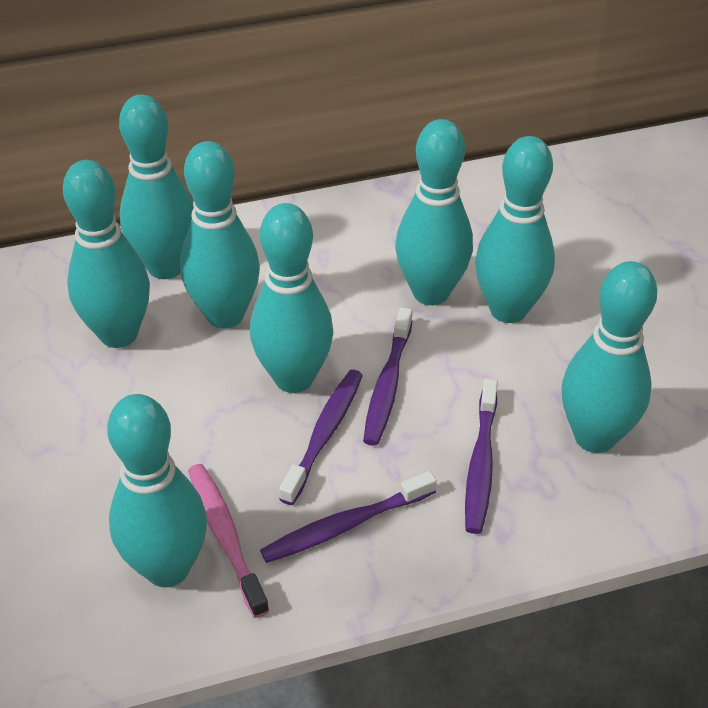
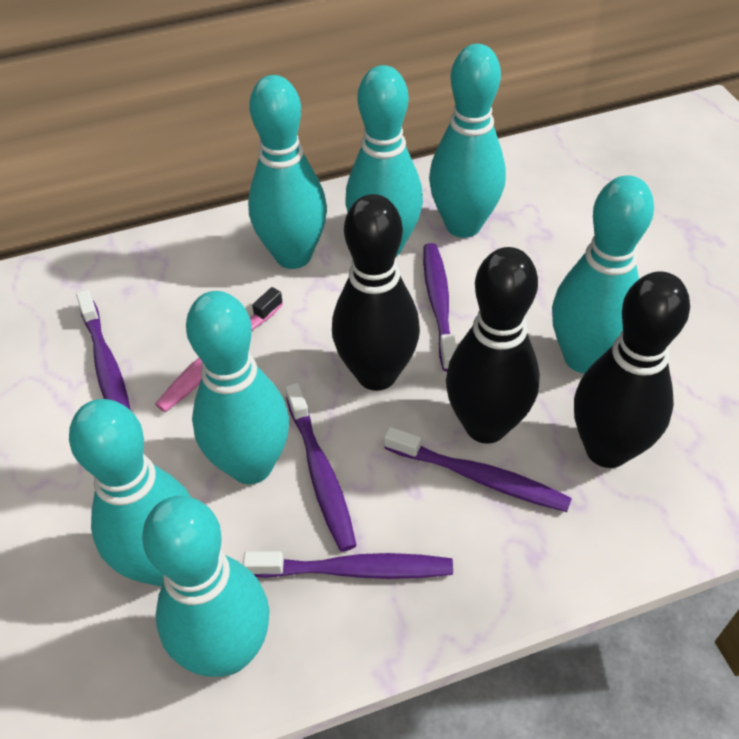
black bowling pin: 0 -> 3
purple toothbrush: 4 -> 5
turquoise bowling pin: 8 -> 7

